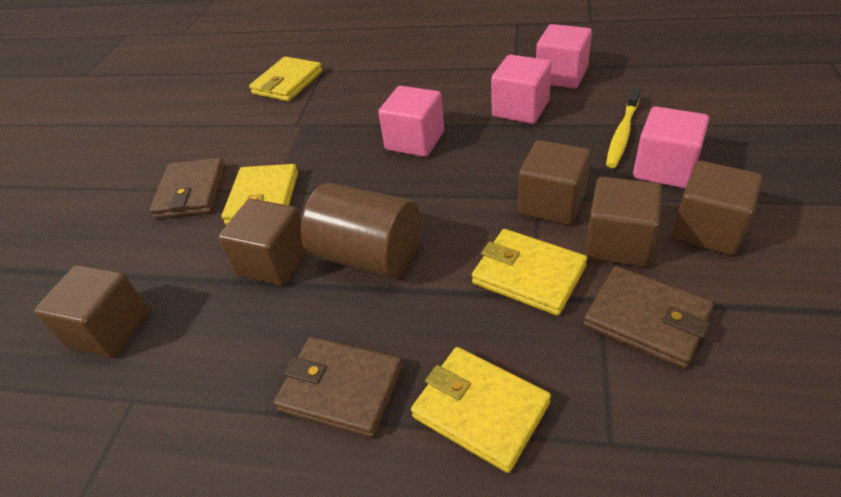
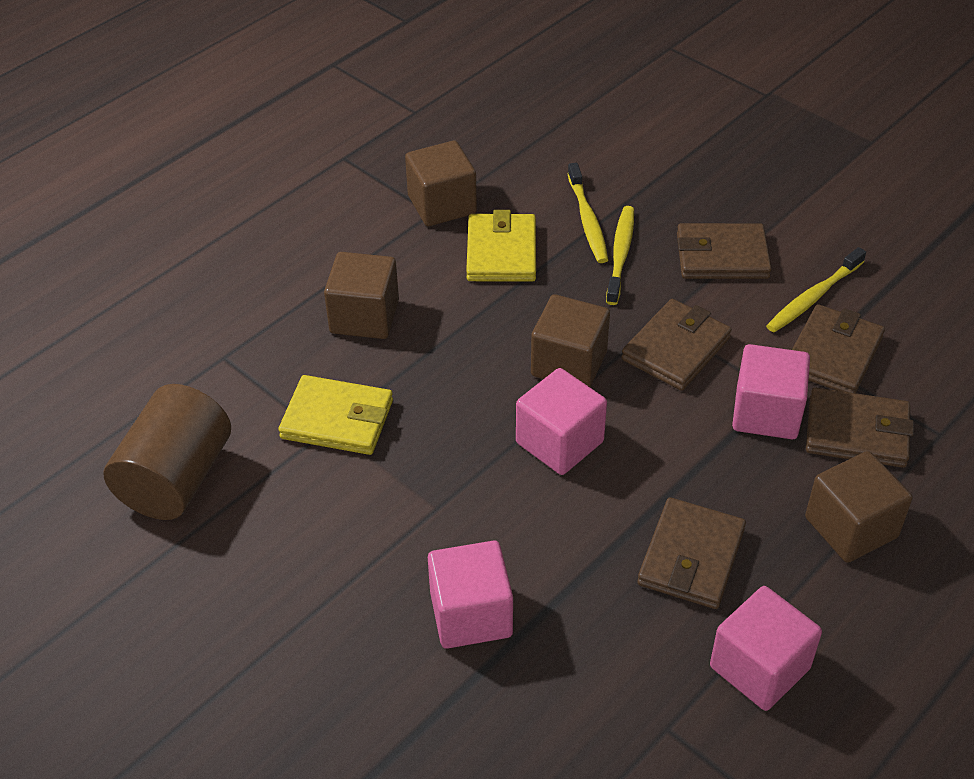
brown cube: 5 -> 4
brown wallet: 3 -> 5
yellow toothbrush: 1 -> 3
yellow wallet: 4 -> 2

